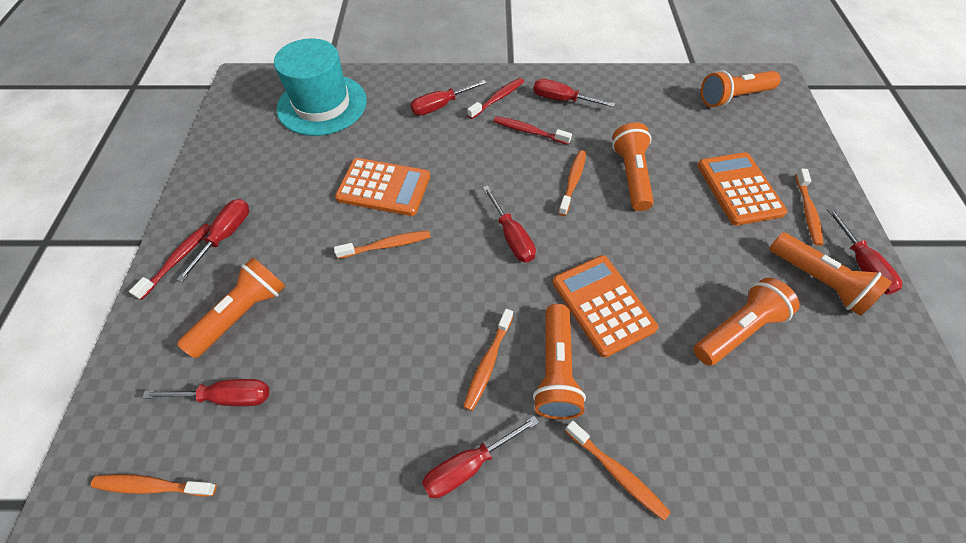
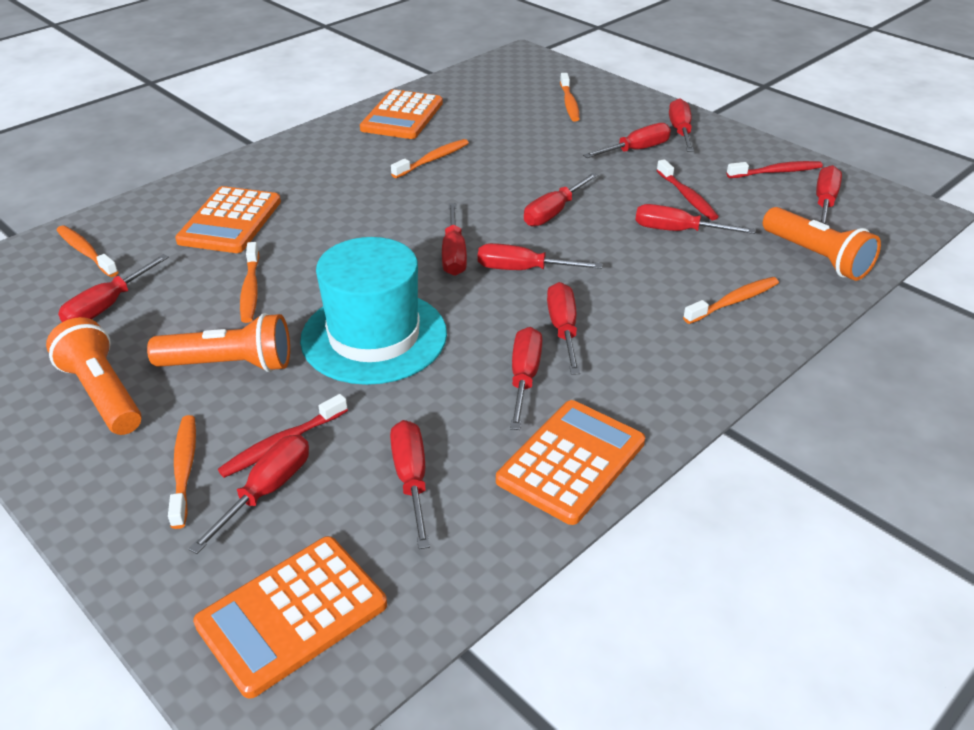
orange calculator: 3 -> 4
orange flashlight: 6 -> 3
red screwdriver: 7 -> 12

